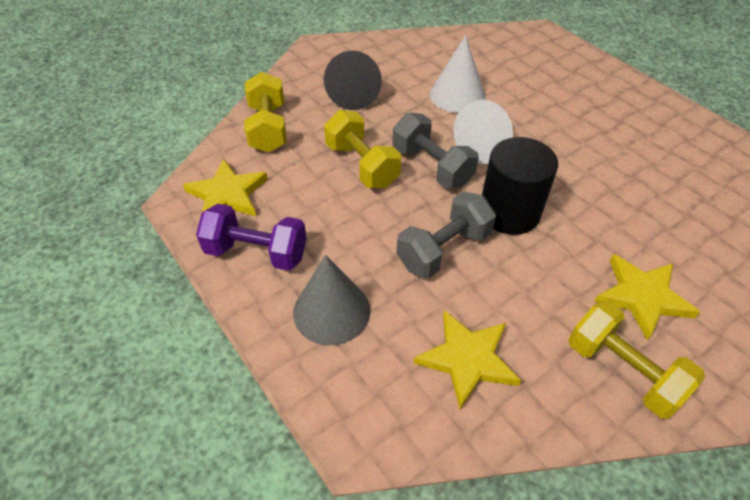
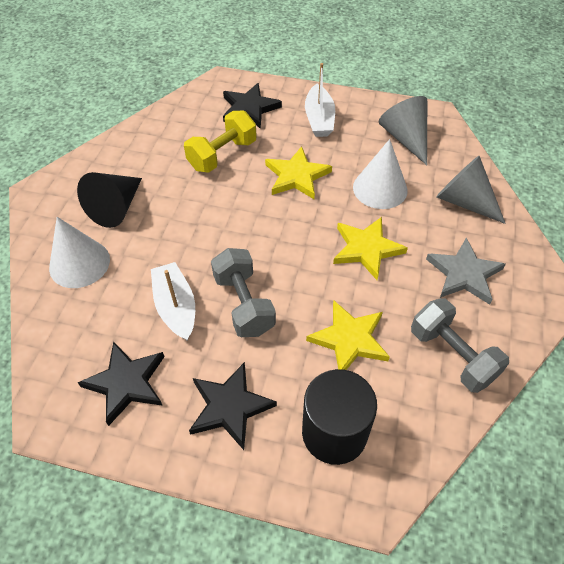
black star: 0 -> 3
grey cone: 1 -> 2
grey star: 0 -> 1
purple dumbbell: 1 -> 0
white boat: 0 -> 2
yellow dumbbell: 3 -> 1

